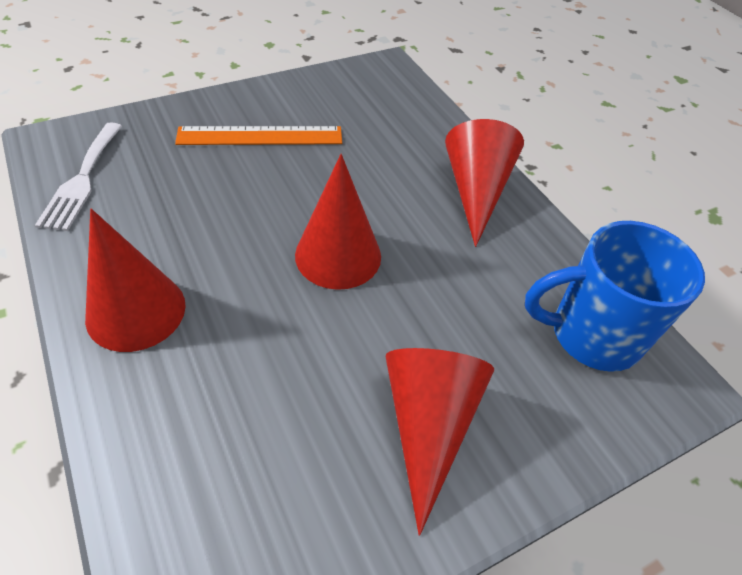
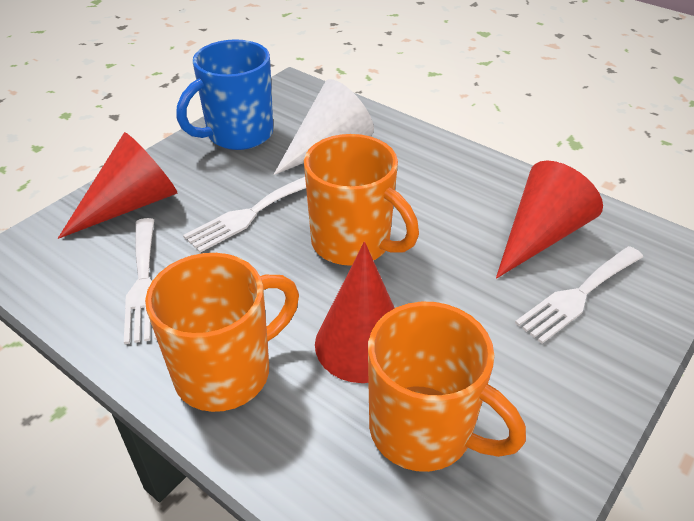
orange mug: 0 -> 3
orange ruler: 1 -> 0
red cone: 4 -> 3
white cone: 0 -> 1
white fork: 1 -> 3

